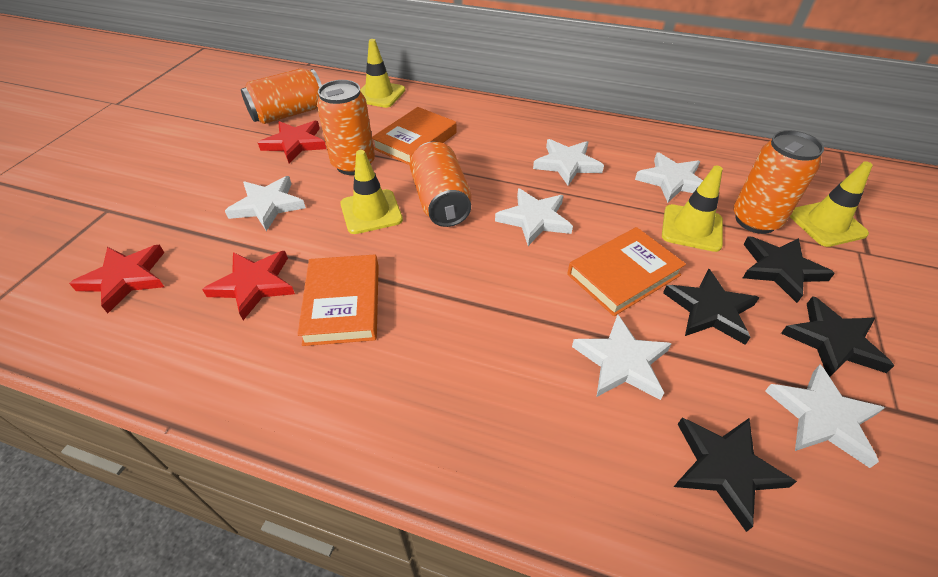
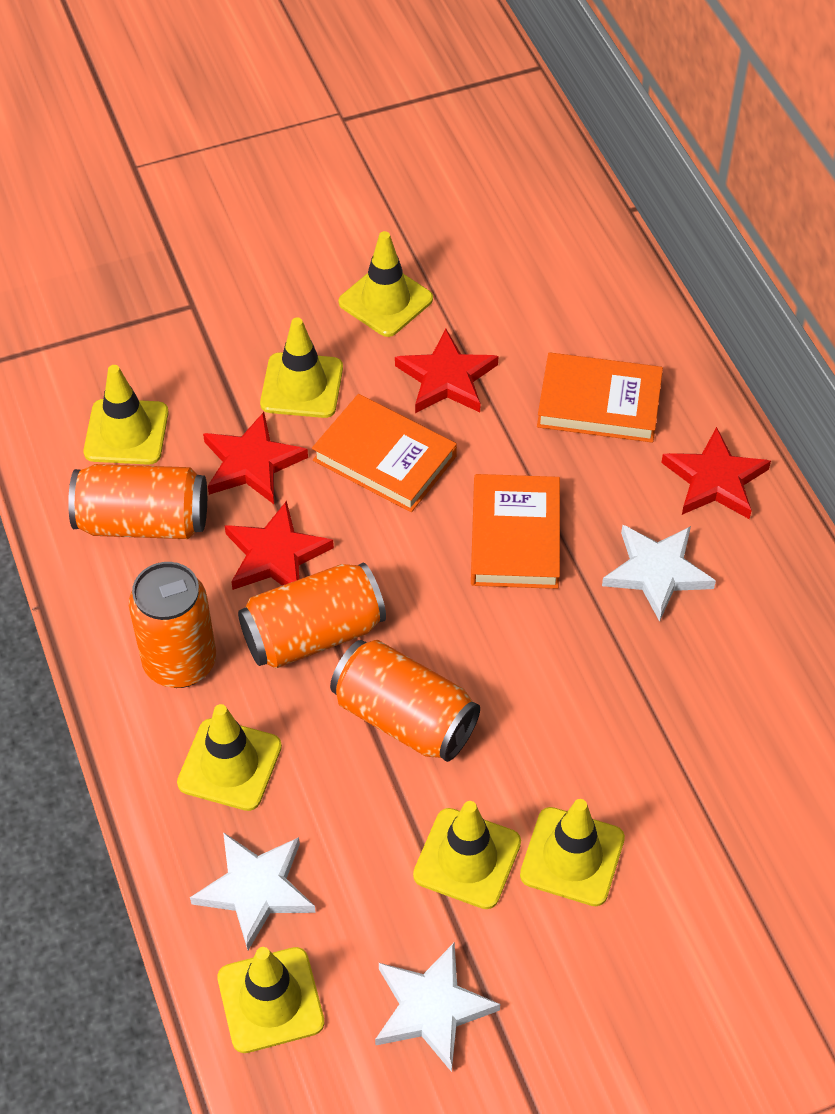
black star: 4 -> 0
red star: 3 -> 4
white star: 6 -> 3
yellow traffic cone: 4 -> 7

